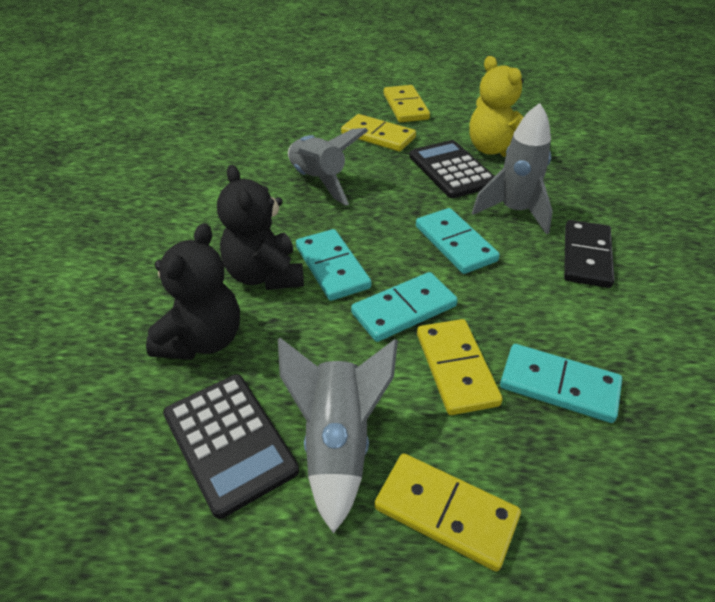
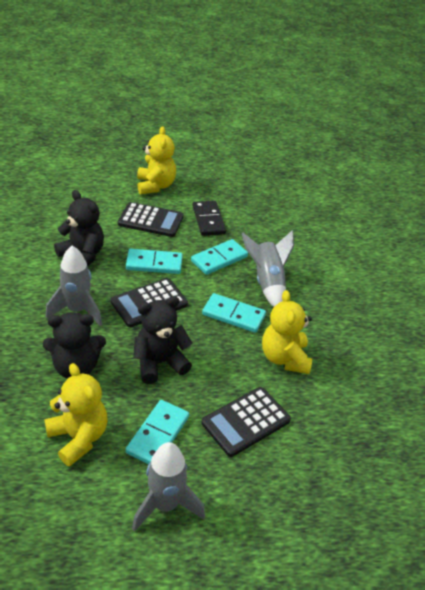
black calculator: 2 -> 3
black teddy bear: 2 -> 3
yellow domino: 4 -> 0
yellow teddy bear: 1 -> 3

